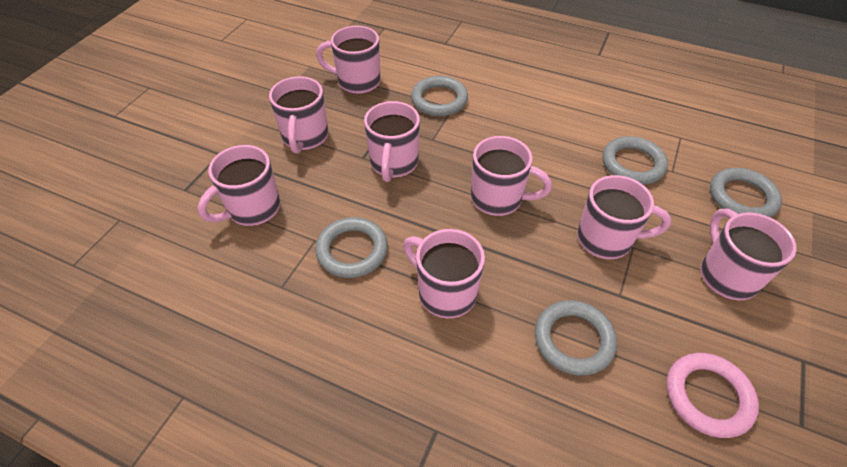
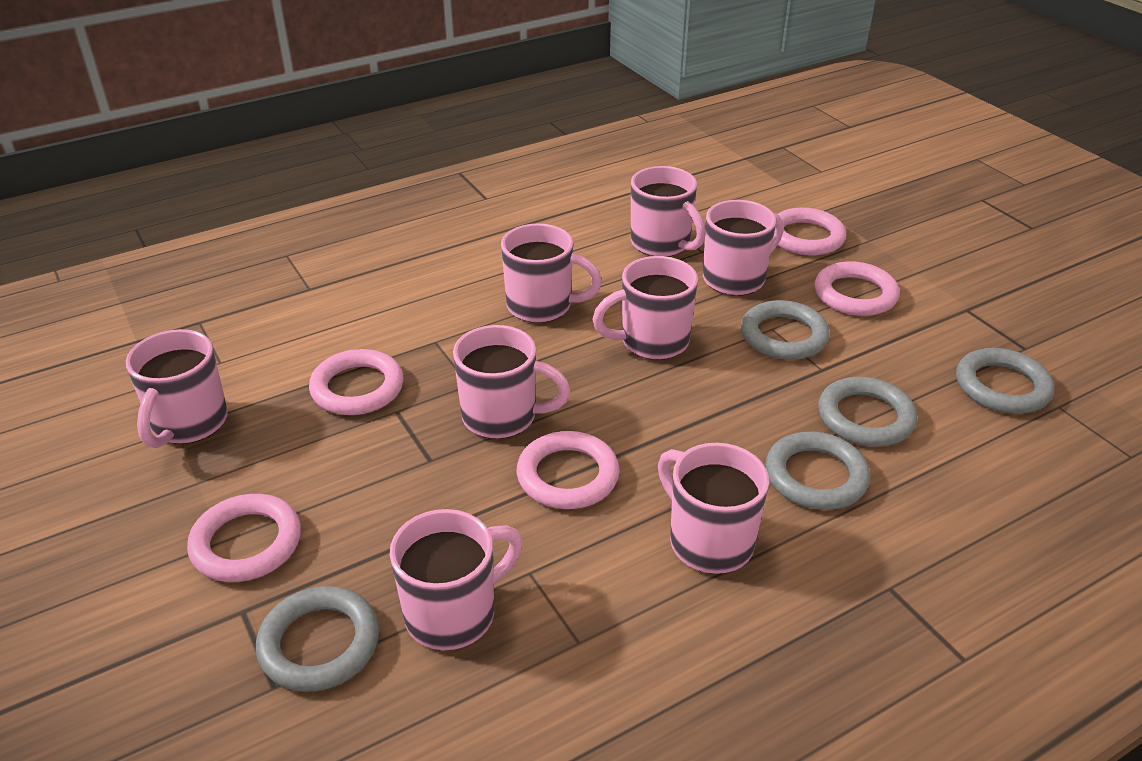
pink ring: 1 -> 5

